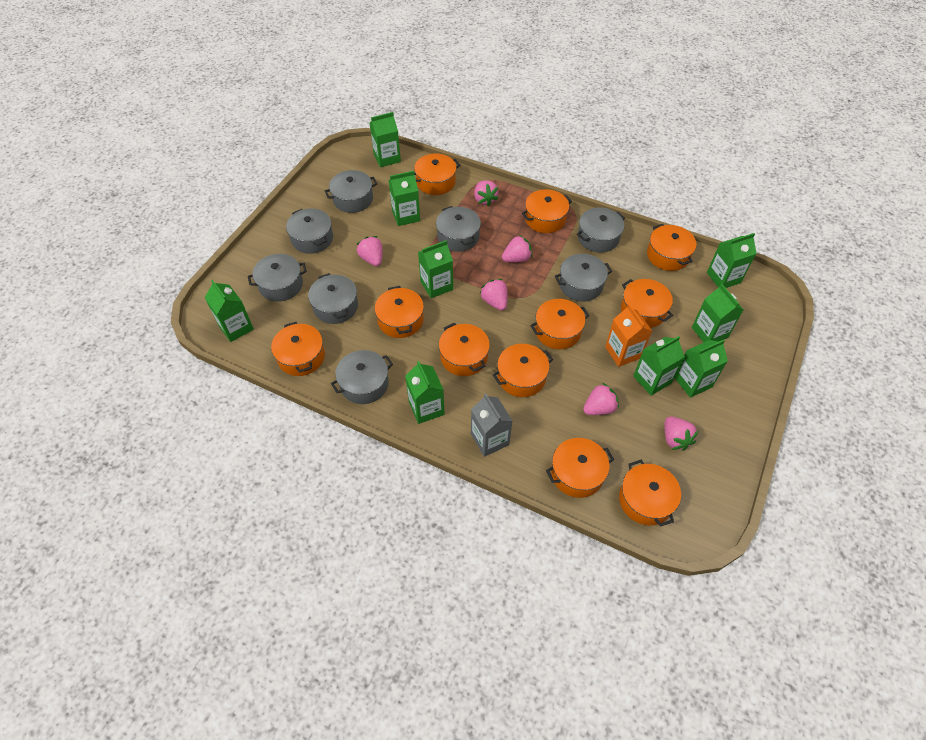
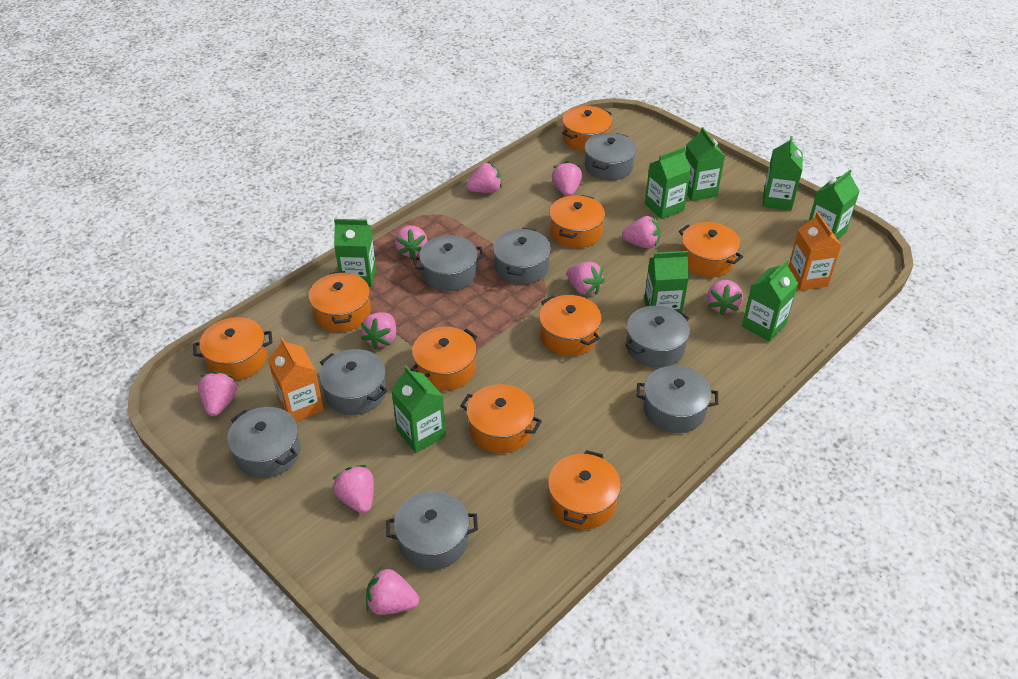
green carton: 9 -> 8
grey carton: 1 -> 0
orange carton: 1 -> 2
orange pot: 11 -> 9
pink strawberry: 6 -> 10

